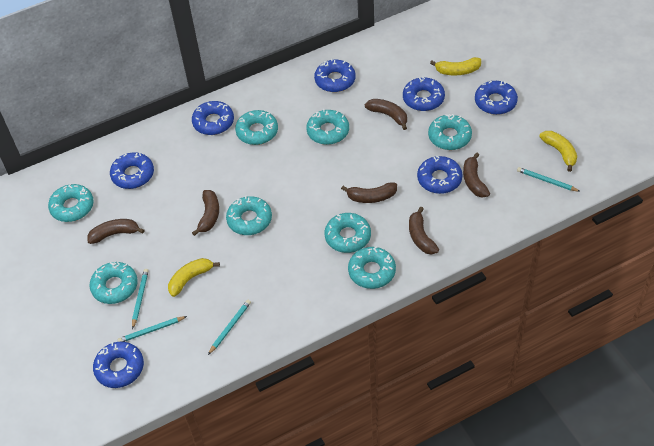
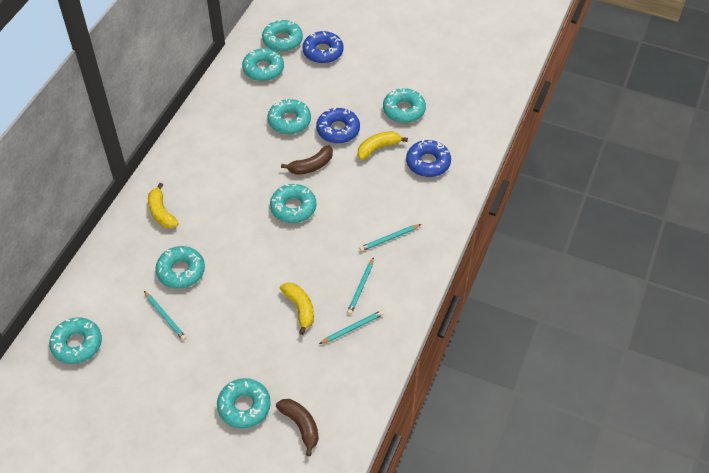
blue donut: 7 -> 3
brown banana: 6 -> 2

